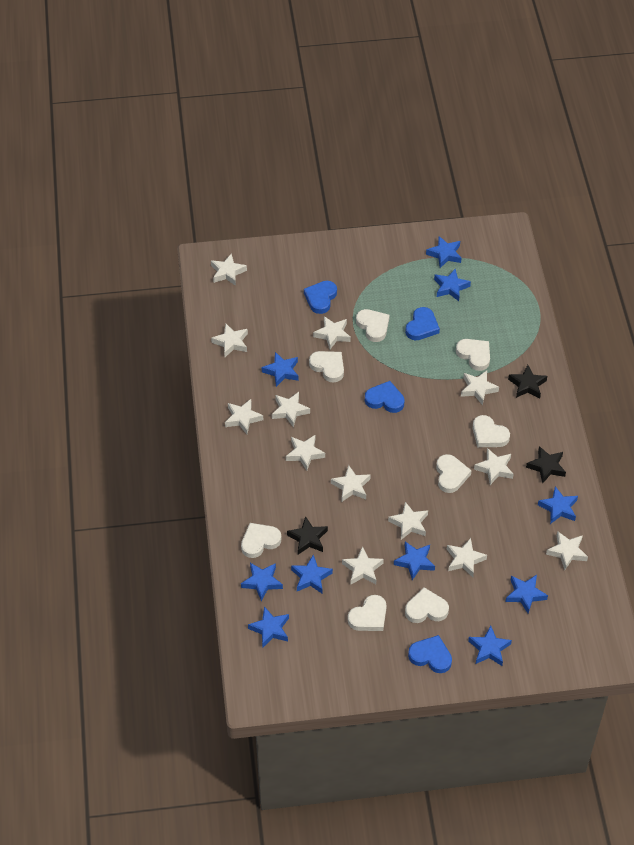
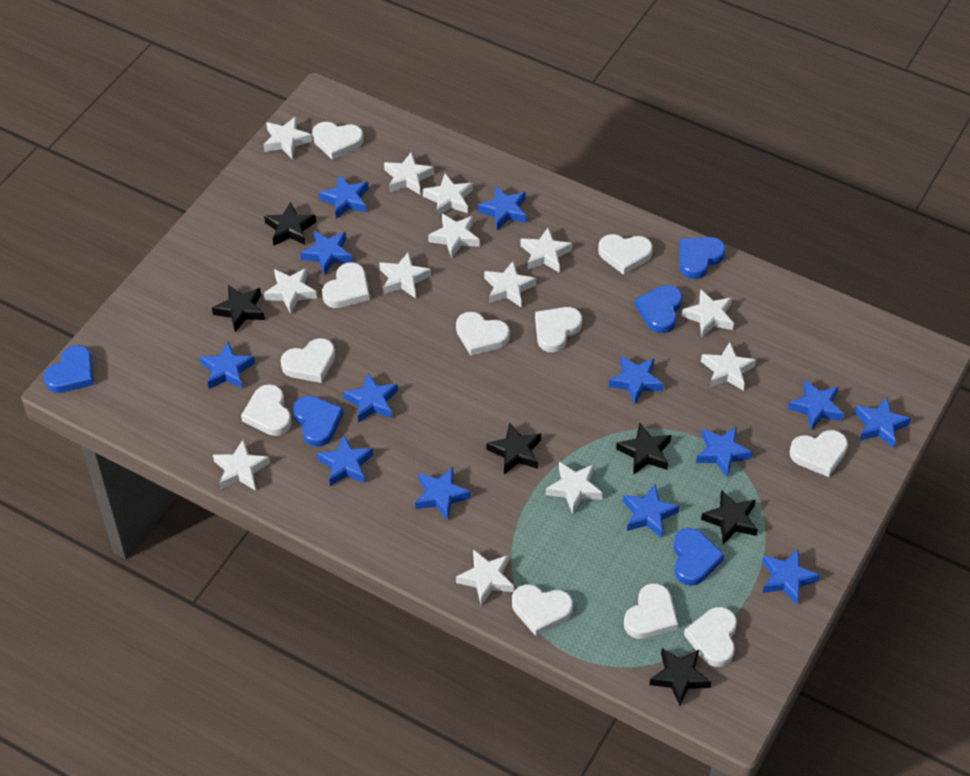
black star: 3 -> 6
blue heart: 4 -> 5
blue star: 10 -> 13
white heart: 8 -> 11

